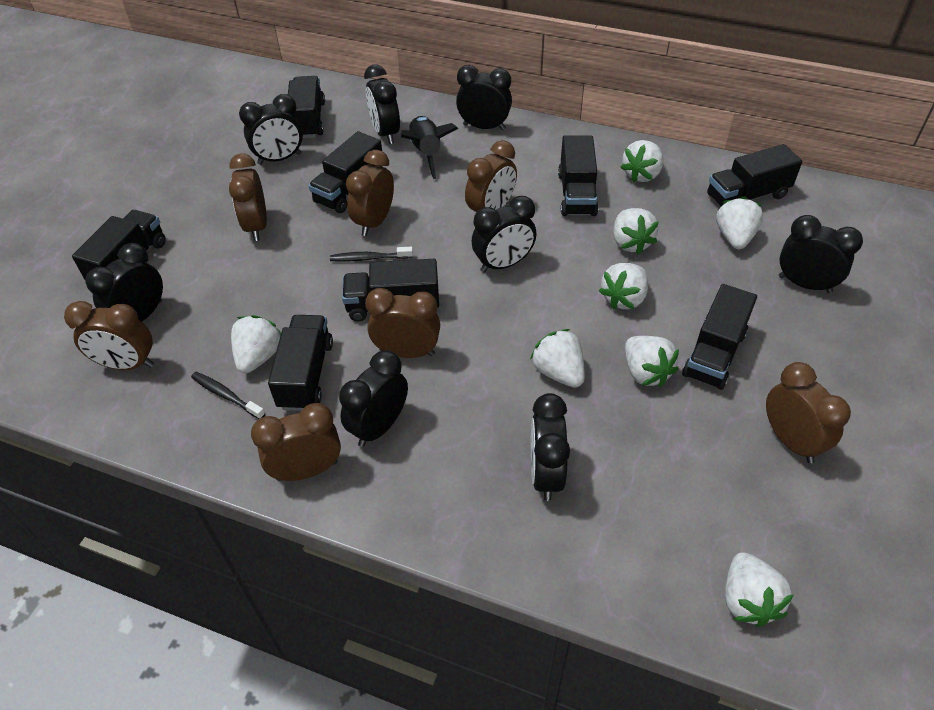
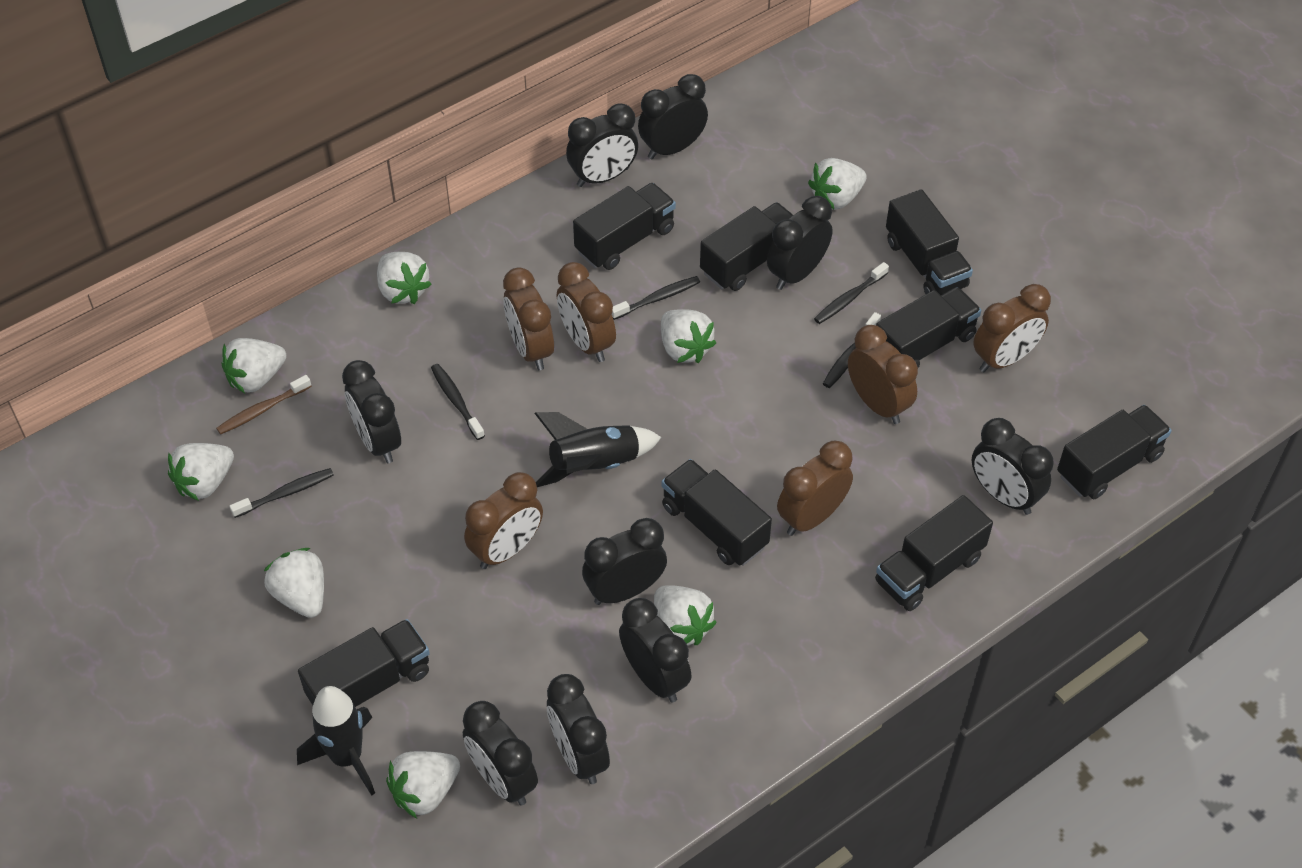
black clock: 8 -> 9
black rocket: 1 -> 2
black toothbrush: 2 -> 5
brown clock: 7 -> 6
brown toothbrush: 0 -> 1

